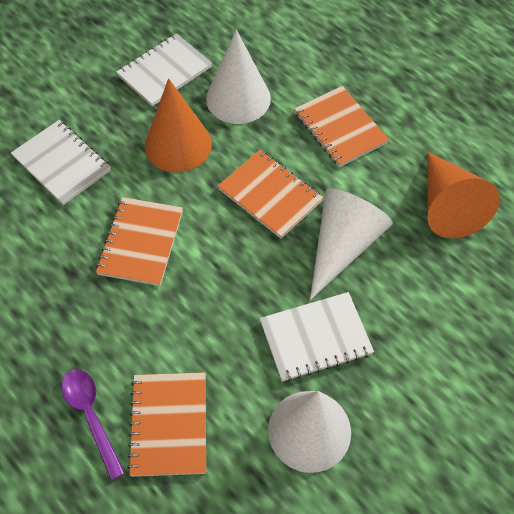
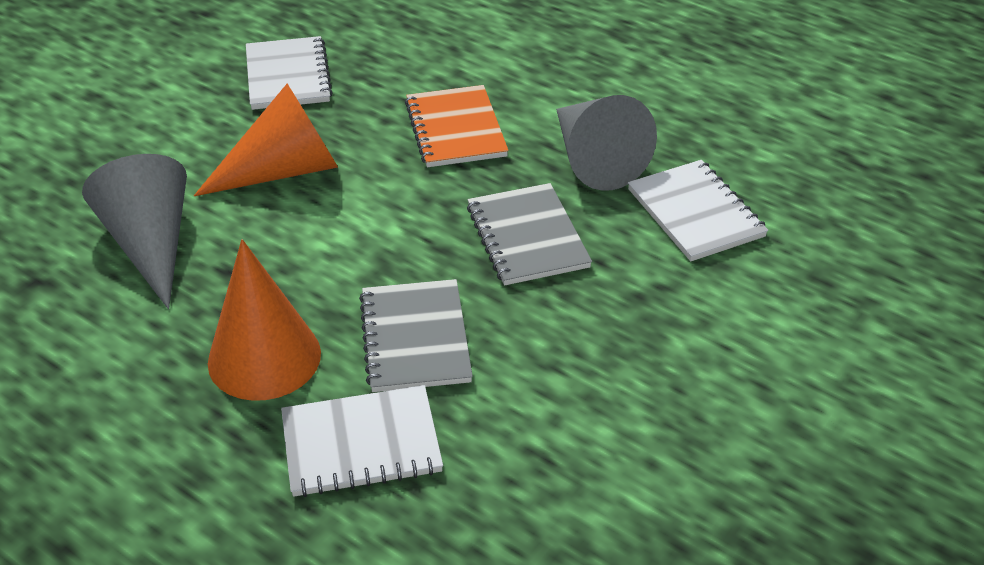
grey cone: 0 -> 2
grey notebook: 0 -> 2
orange notebook: 4 -> 1
purple spoon: 1 -> 0
white cone: 3 -> 0

